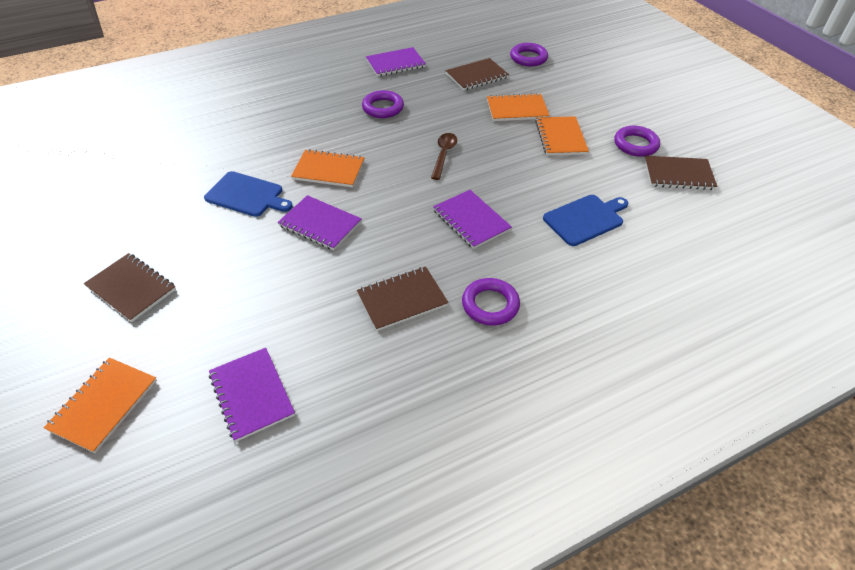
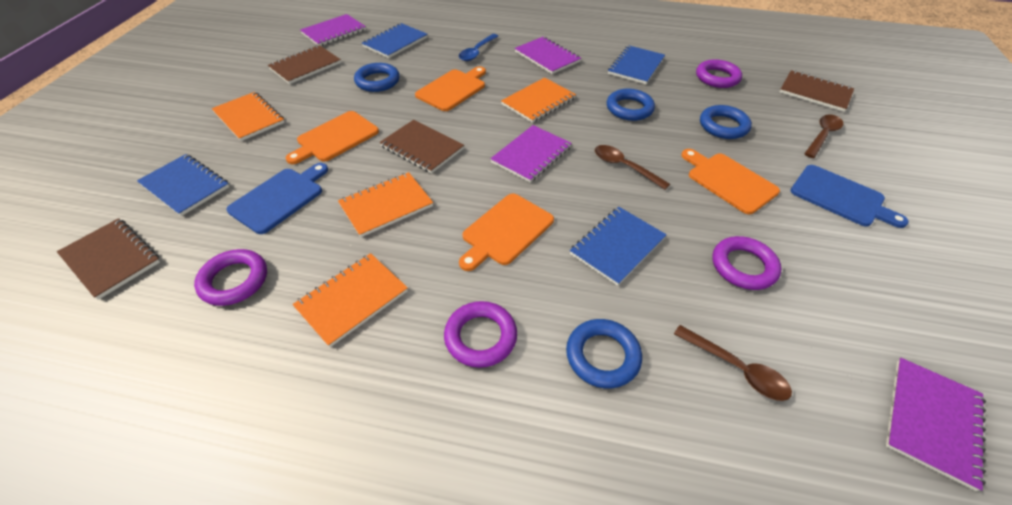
blue notebook: 0 -> 4
blue ring: 0 -> 4
blue spoon: 0 -> 1
brown spoon: 1 -> 3
orange cutting board: 0 -> 4

